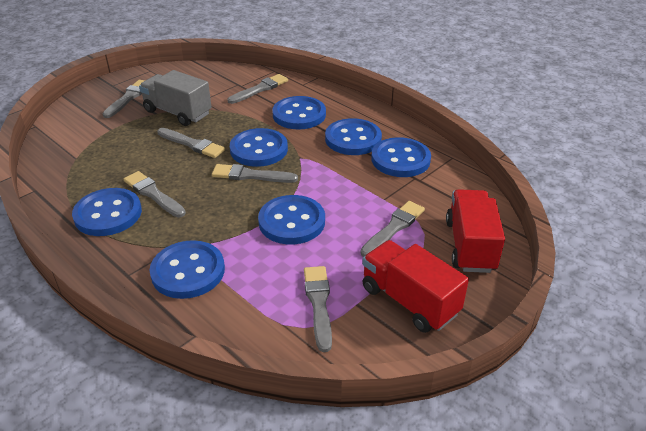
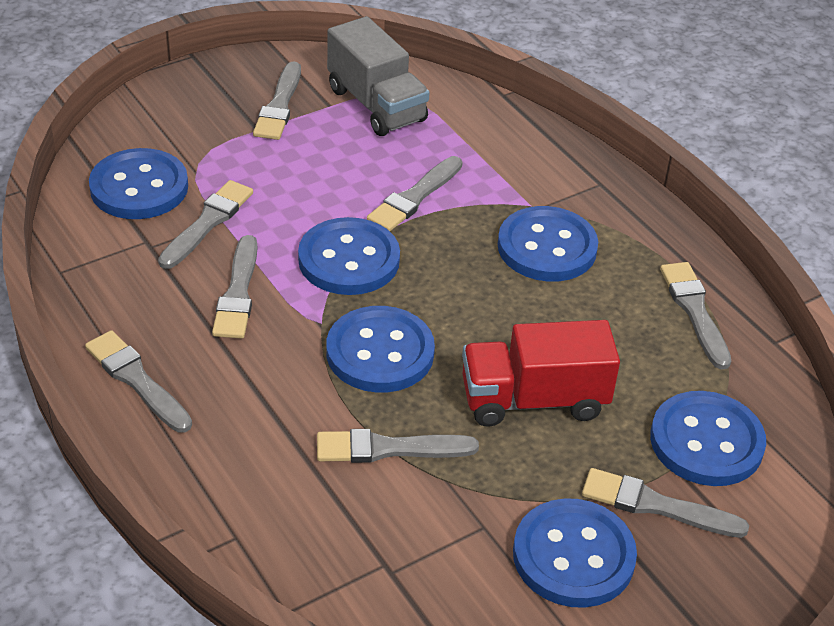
blue button: 7 -> 6
grey brush: 7 -> 8
red truck: 2 -> 1

